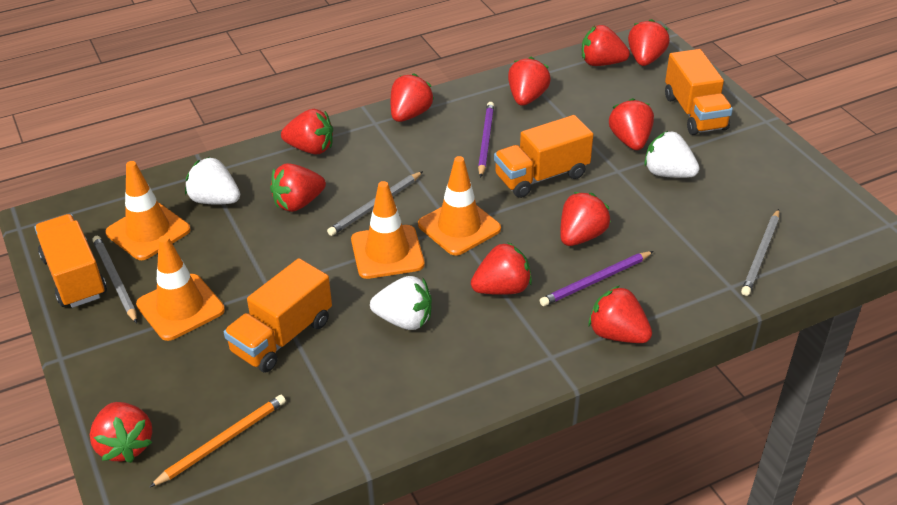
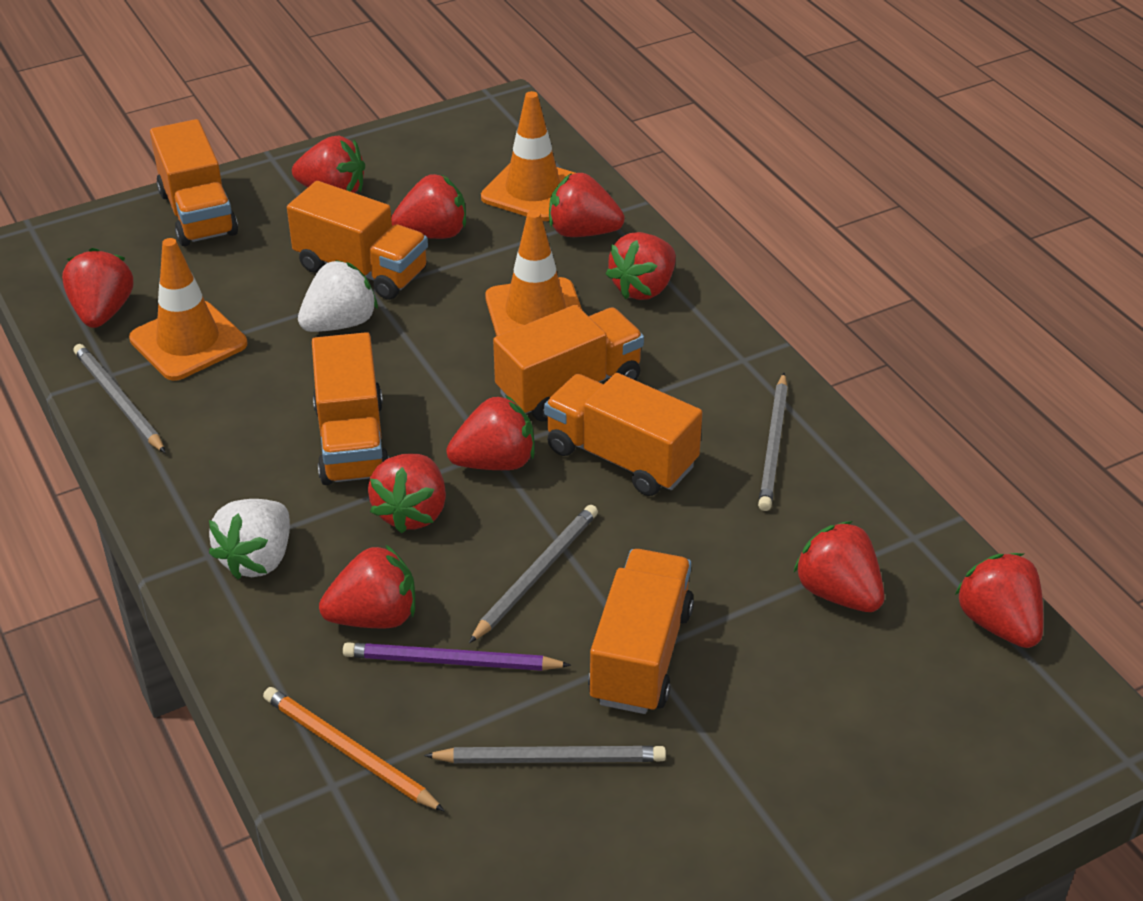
grey pencil: 3 -> 4
orange traffic cone: 4 -> 3
orange truck: 4 -> 6
purple pencil: 2 -> 1
red strawberry: 11 -> 10
white strawberry: 3 -> 2

